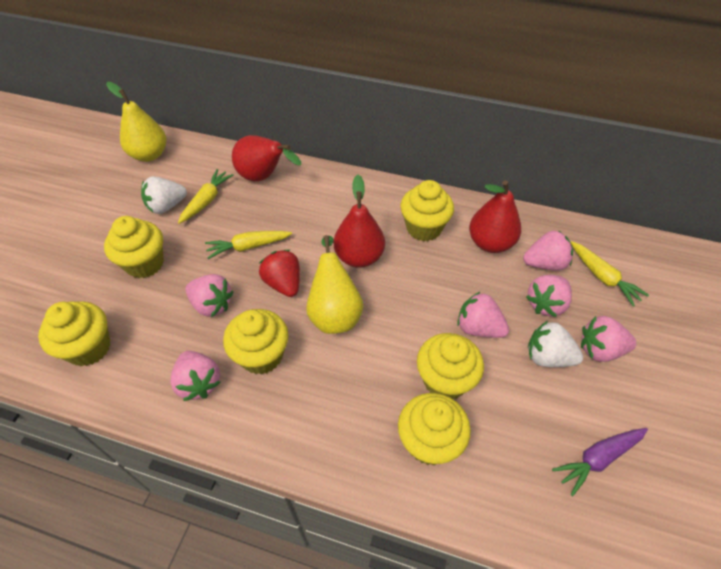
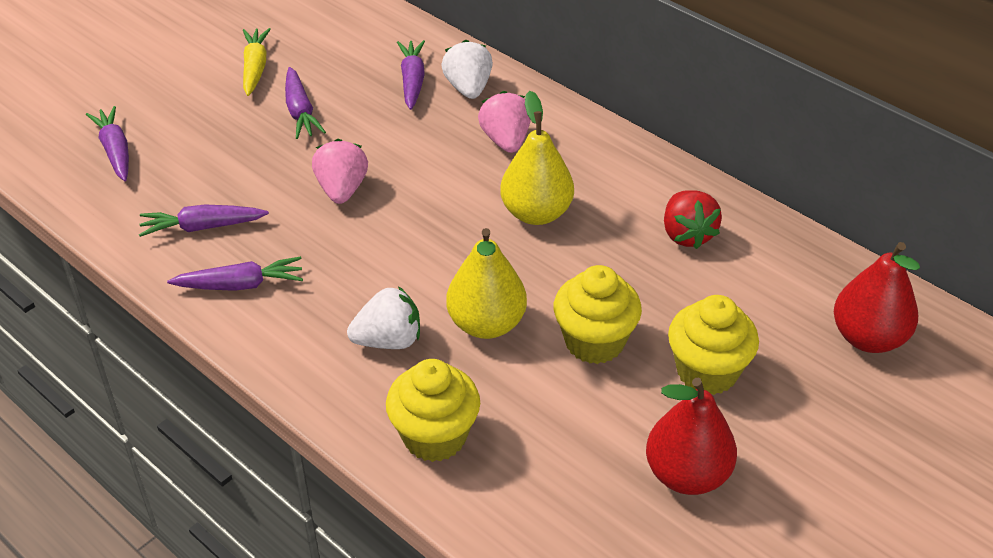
pink strawberry: 6 -> 2
purple carrot: 1 -> 5
red pear: 3 -> 2
yellow carrot: 3 -> 1
yellow cupcake: 6 -> 3

